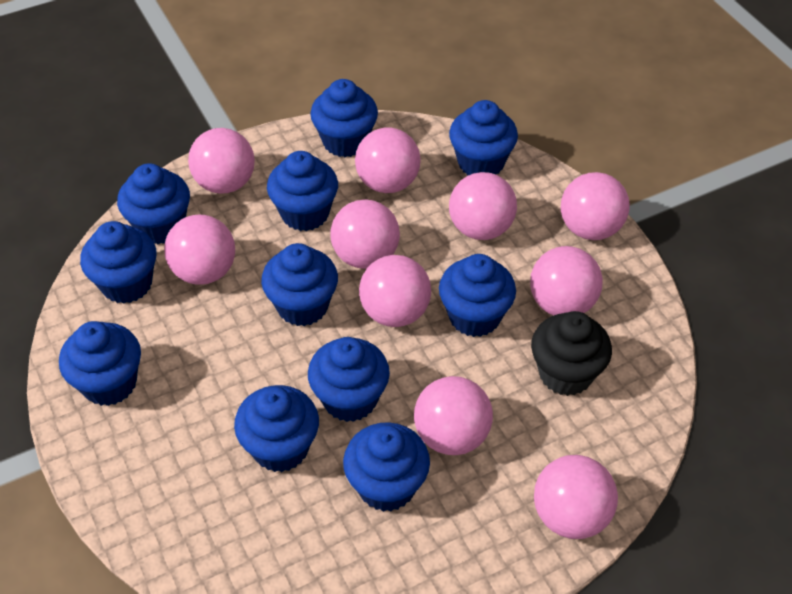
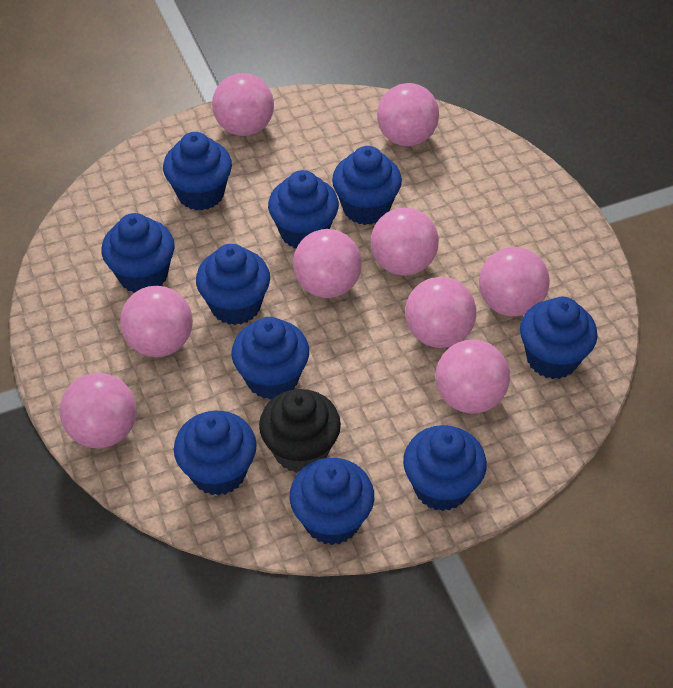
blue cupcake: 11 -> 10
pink ball: 10 -> 9

